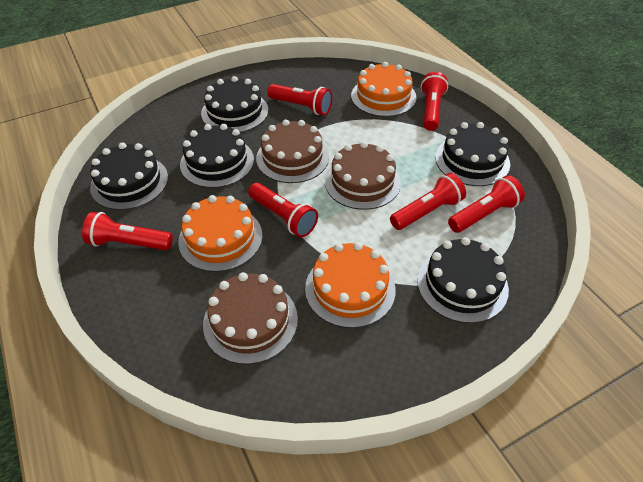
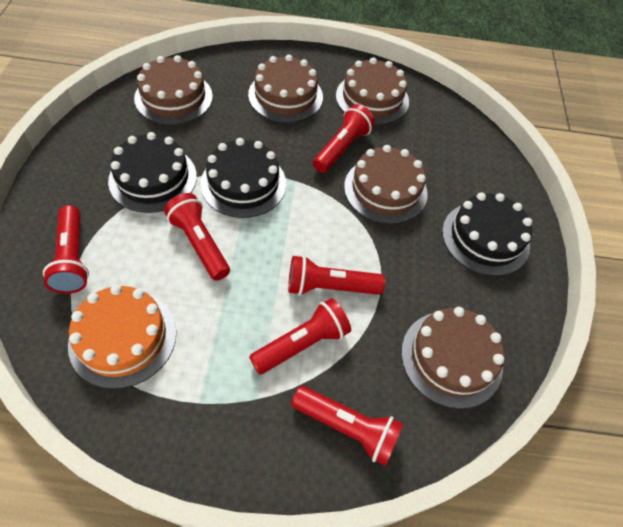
black cake: 5 -> 3
brown cake: 3 -> 5
orange cake: 3 -> 1

